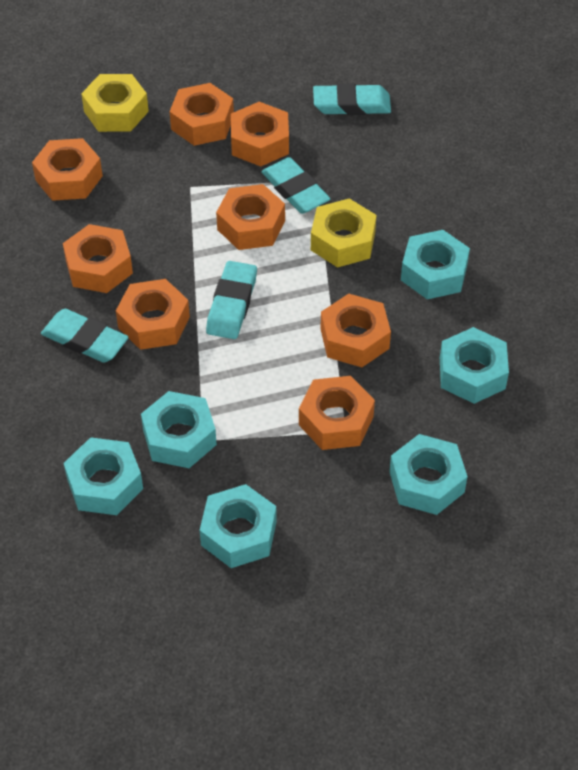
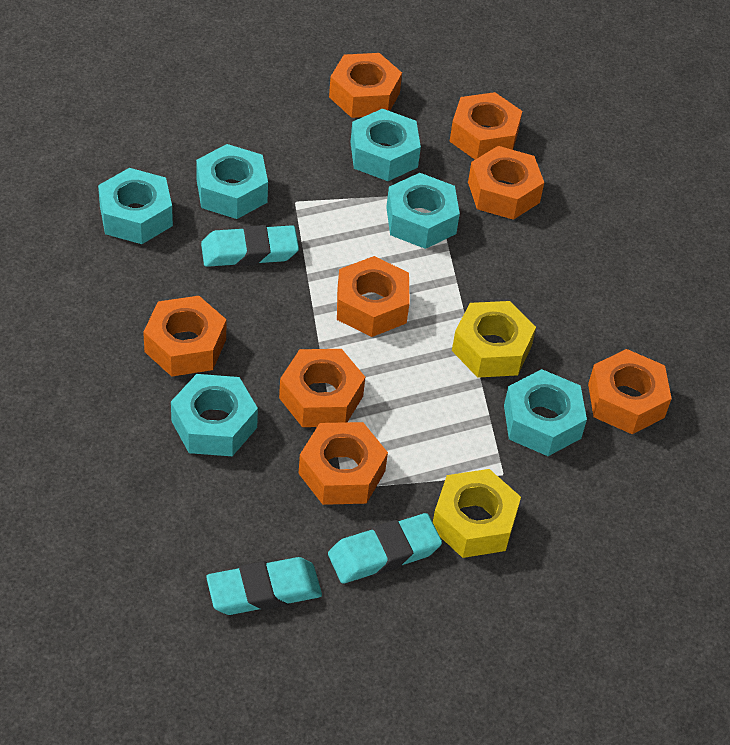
turquoise eraser: 4 -> 3

